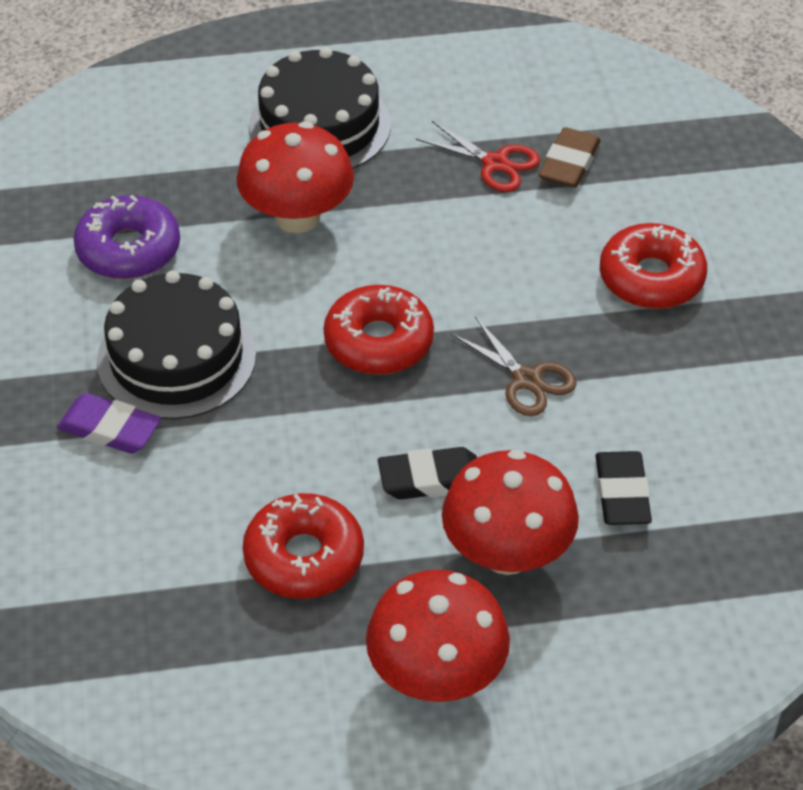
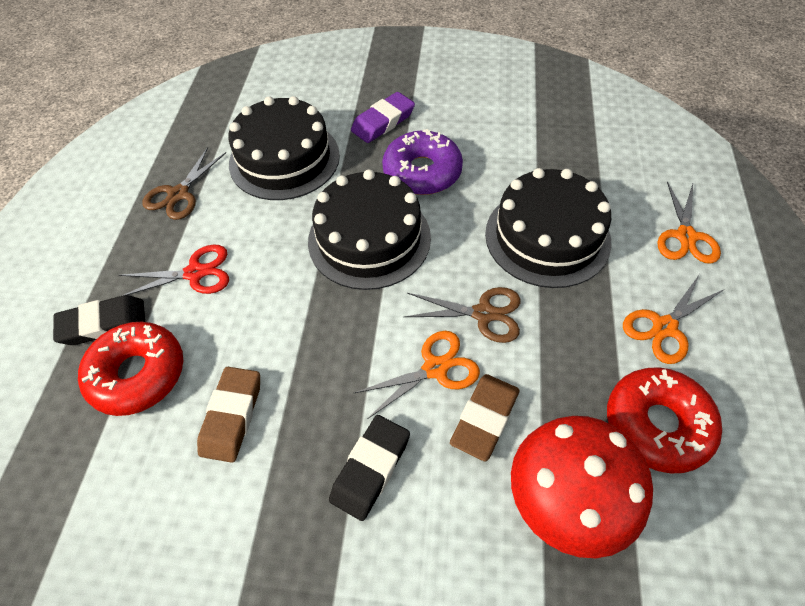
black cake: 2 -> 3
brown eraser: 1 -> 2
brown scissors: 1 -> 2
orange scissors: 0 -> 3
red donut: 3 -> 2
red mushroom: 3 -> 1

